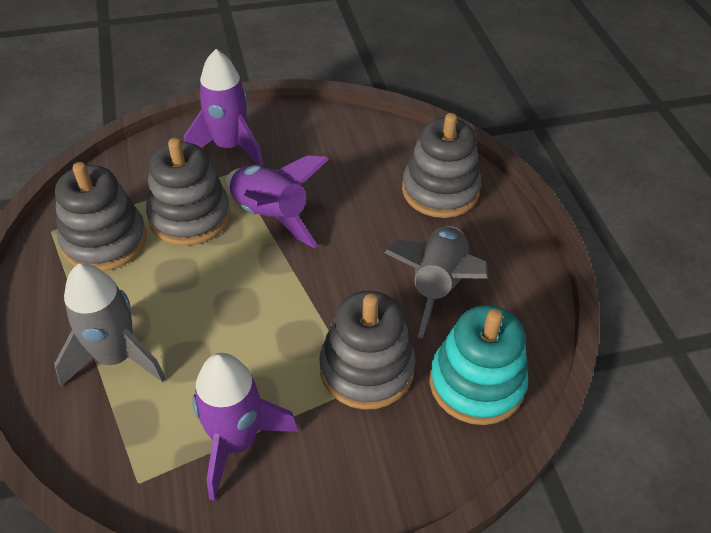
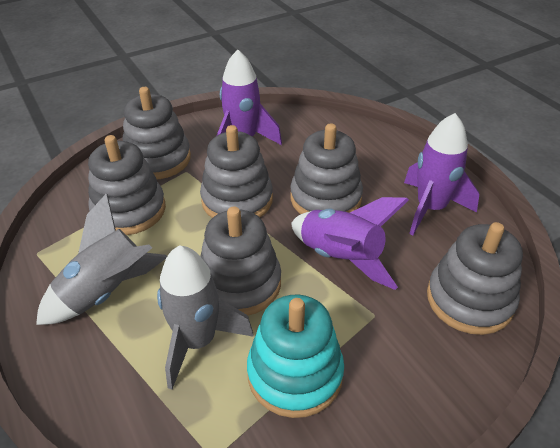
grey stacking toy: 4 -> 6

